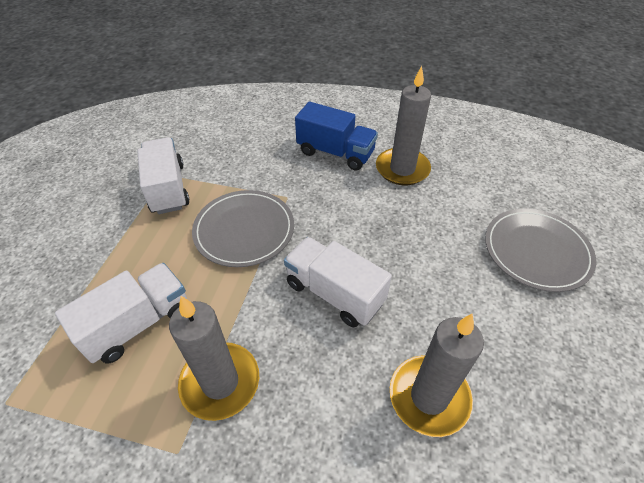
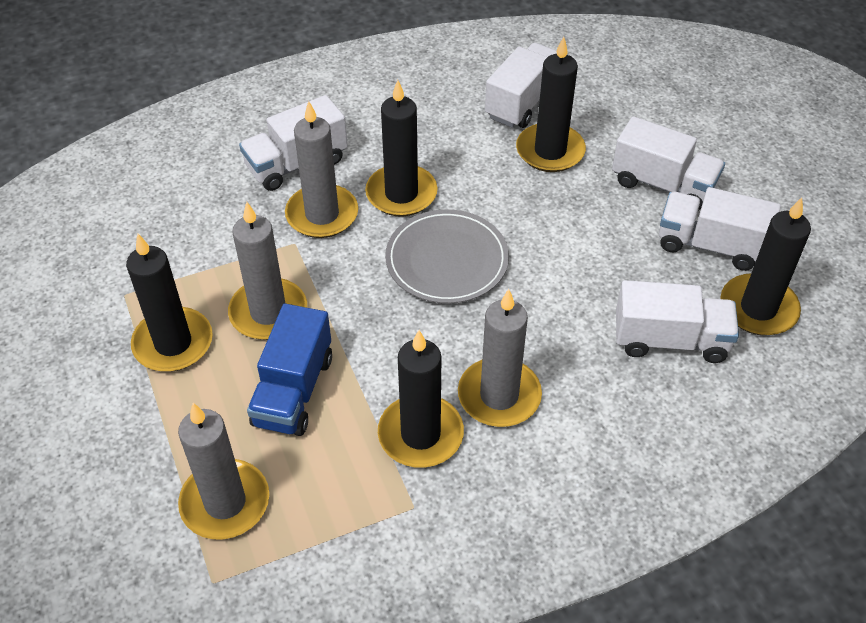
black candle: 0 -> 5
grey candle: 3 -> 4
grey plate: 2 -> 1
white truck: 3 -> 5

